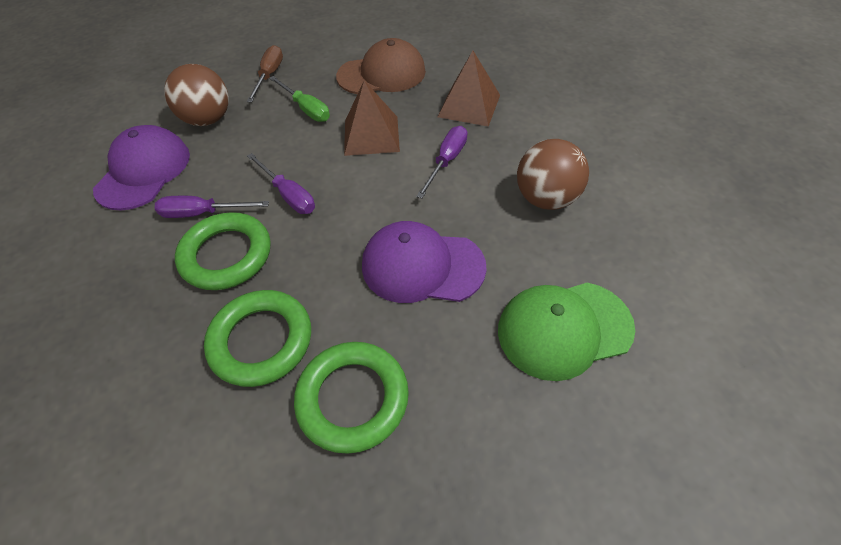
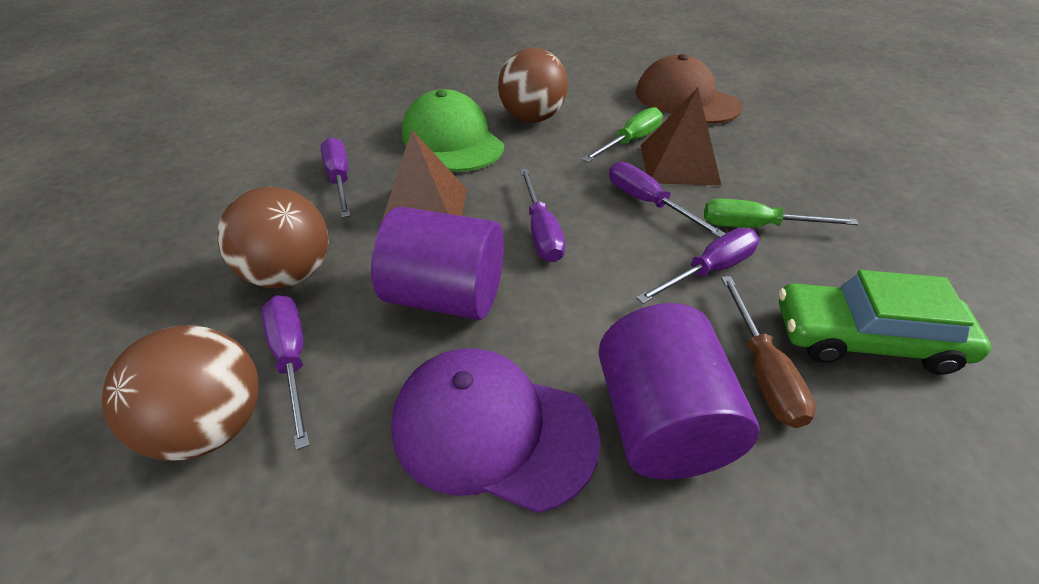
brown ball: 2 -> 3
green car: 0 -> 1
green ring: 3 -> 0
green screwdriver: 1 -> 2
purple cap: 2 -> 1
purple cylinder: 0 -> 2
purple screwdriver: 3 -> 5

